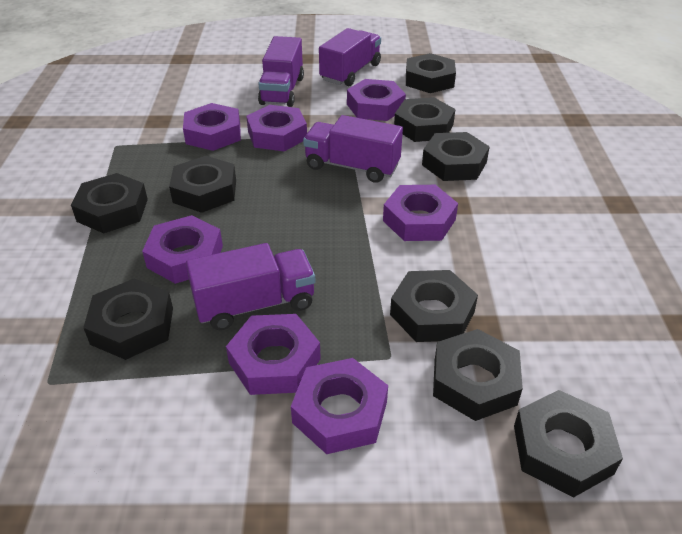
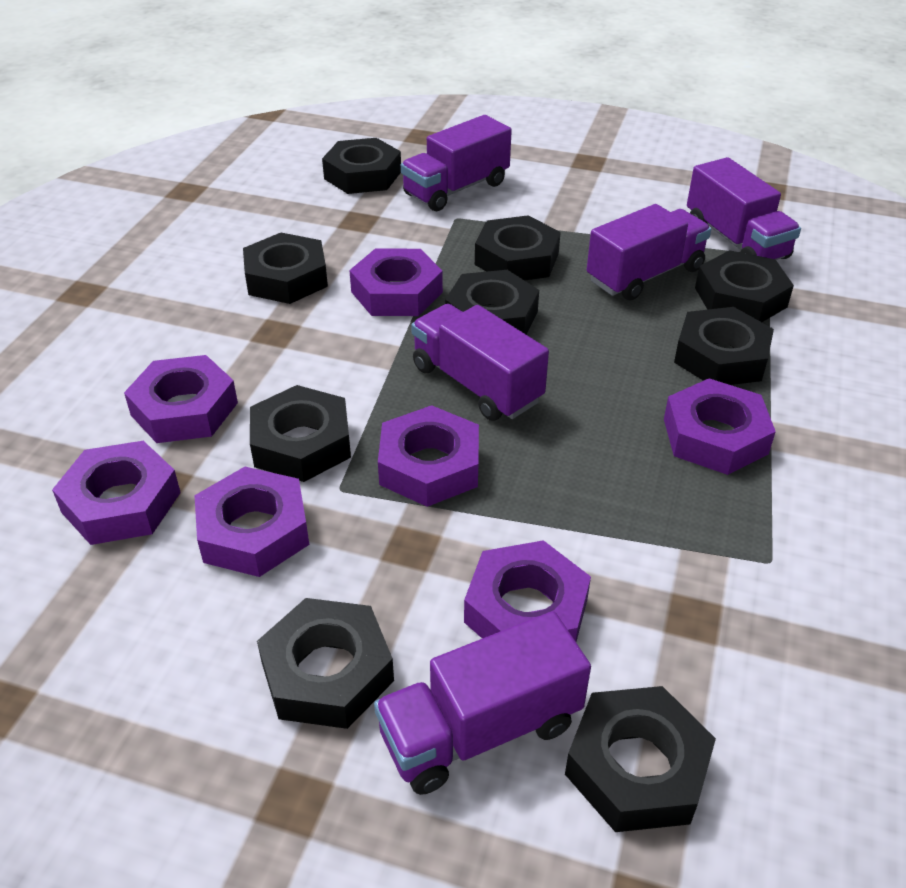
purple truck: 4 -> 5

